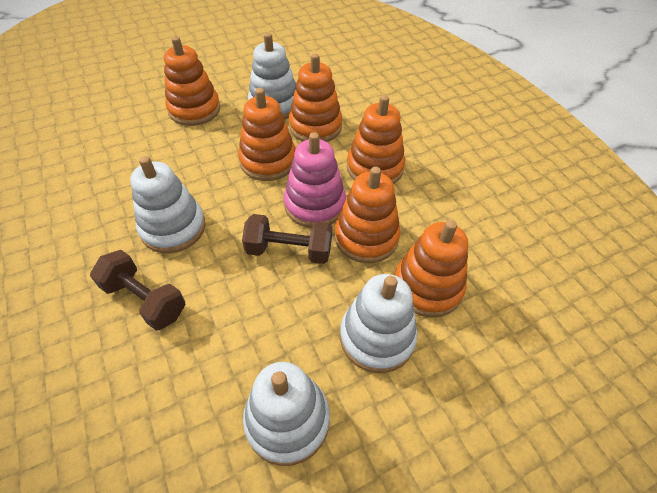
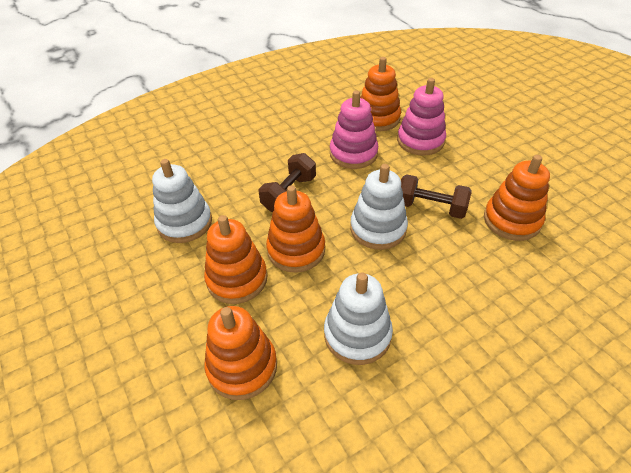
orange stacking toy: 6 -> 5
pink stacking toy: 1 -> 2
white stacking toy: 4 -> 3

